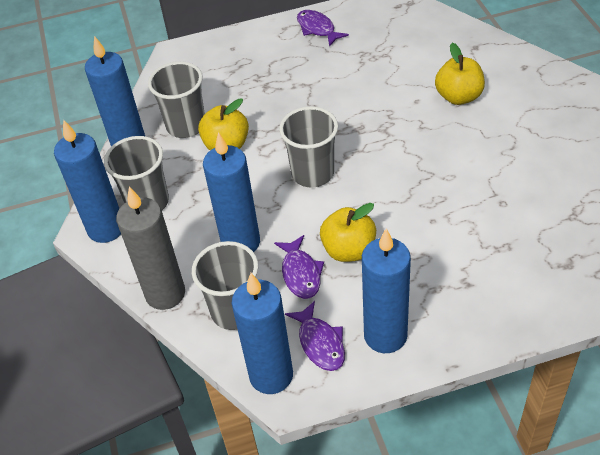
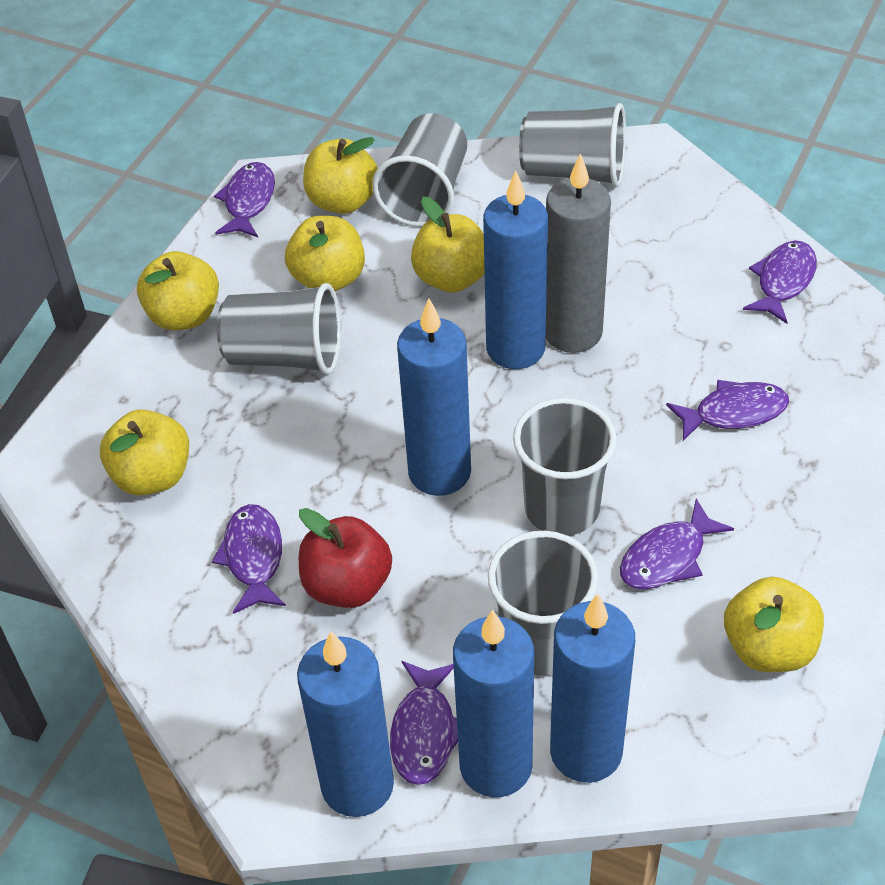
grey cup: 4 -> 5
purple fish: 3 -> 6
red apple: 0 -> 1
yellow apple: 3 -> 6

